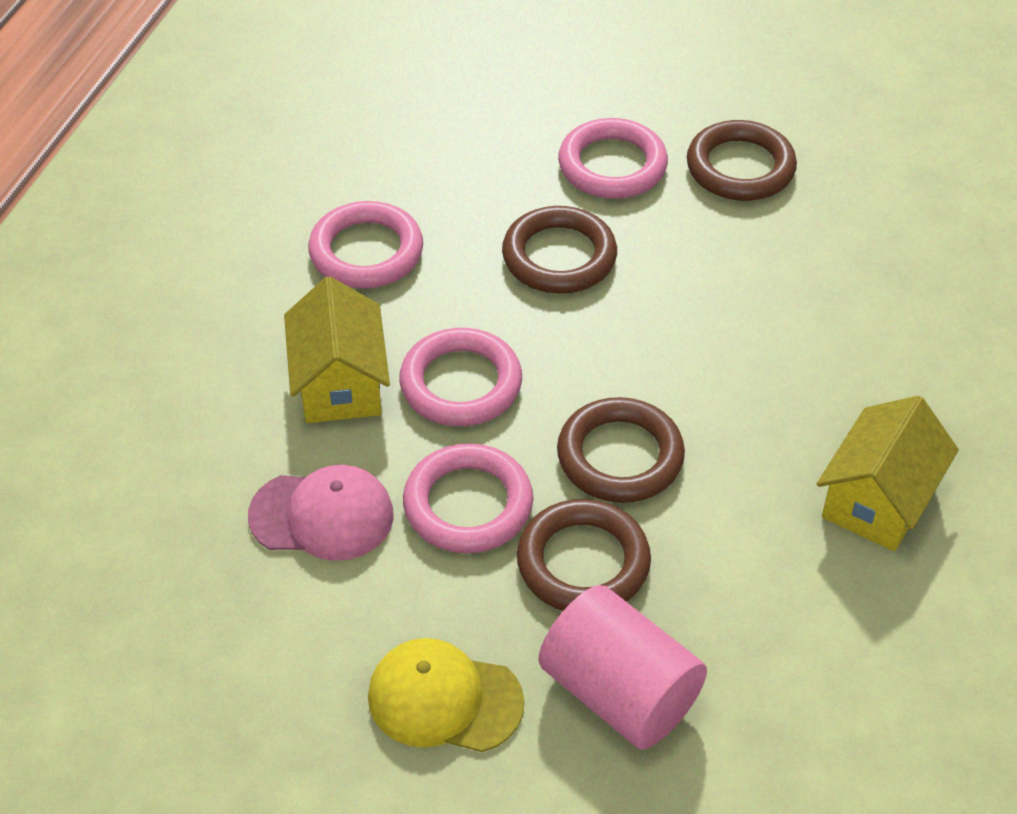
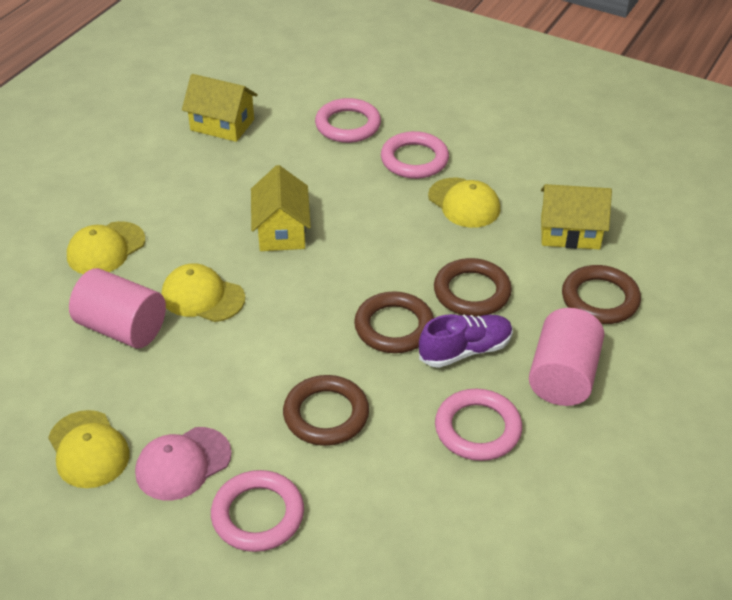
pink cylinder: 1 -> 2
purple shoe: 0 -> 1
yellow cap: 1 -> 4
yellow house: 2 -> 3

